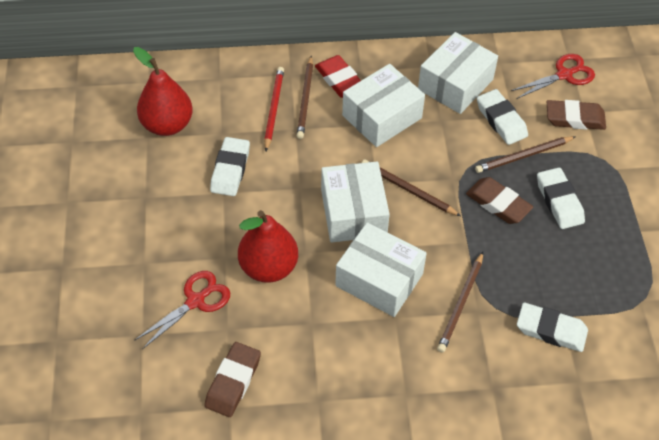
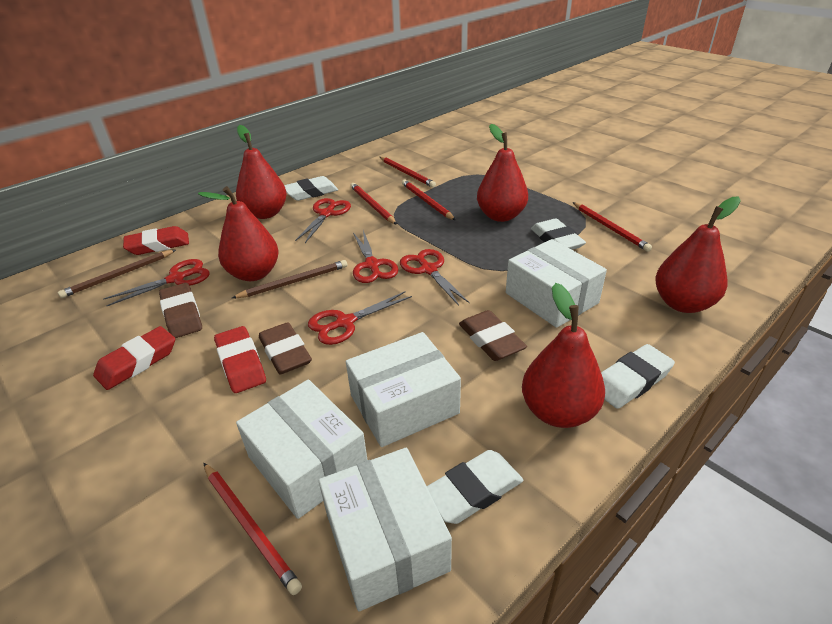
brown pencil: 4 -> 2
red eraser: 1 -> 3
red pear: 2 -> 5
red pencil: 1 -> 5
red scissors: 2 -> 5

